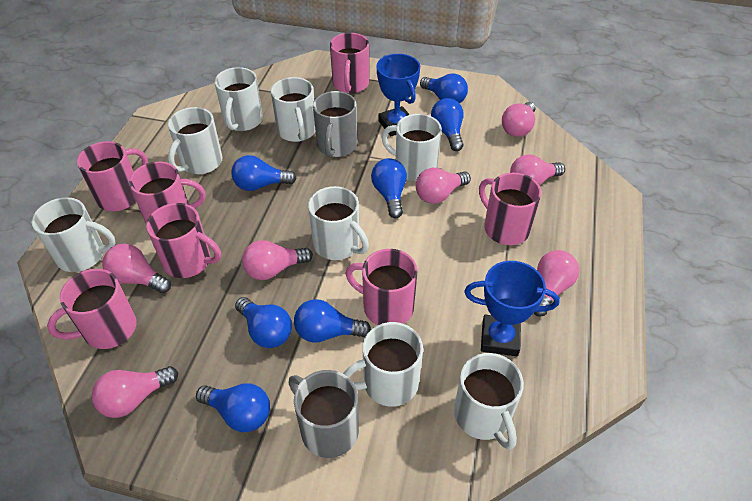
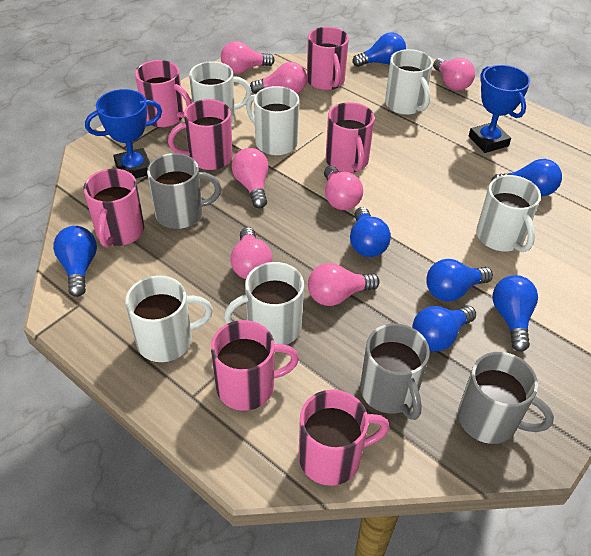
grey mug: 2 -> 3
white mug: 8 -> 6

